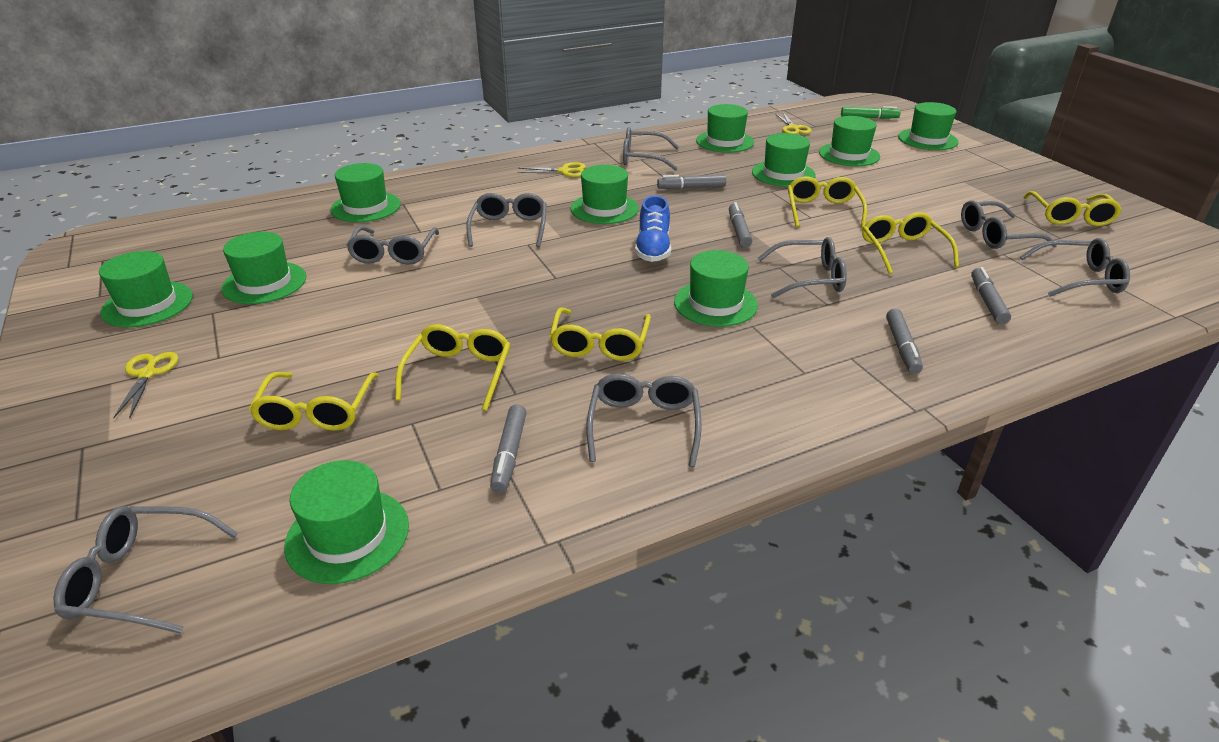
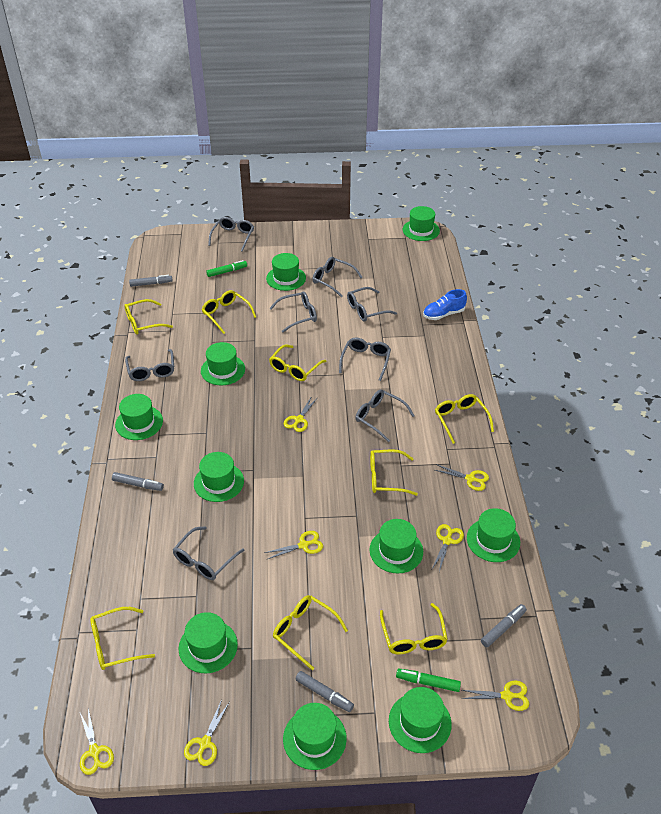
green marker: 1 -> 2
grey marker: 5 -> 4
yellow glasses: 6 -> 8
yellow scissors: 3 -> 7

